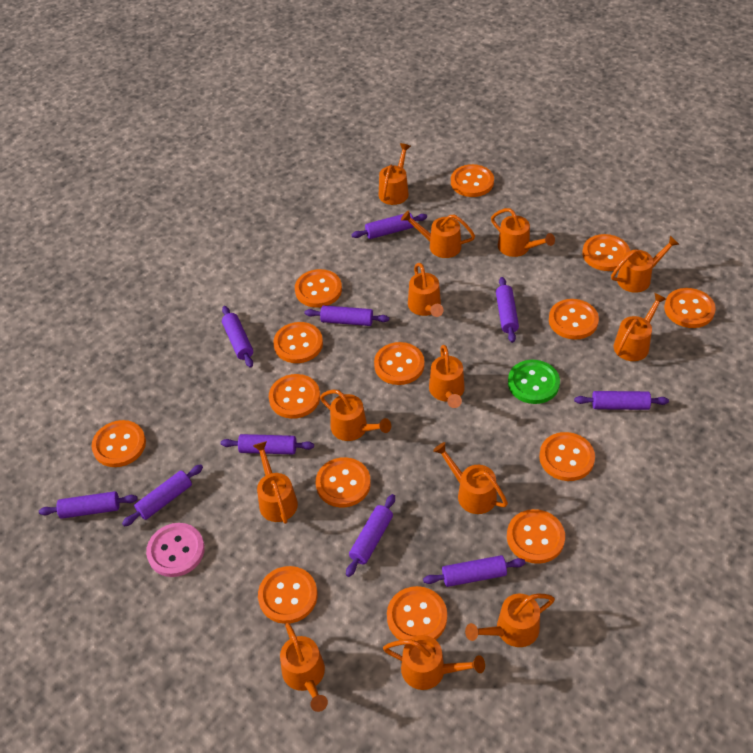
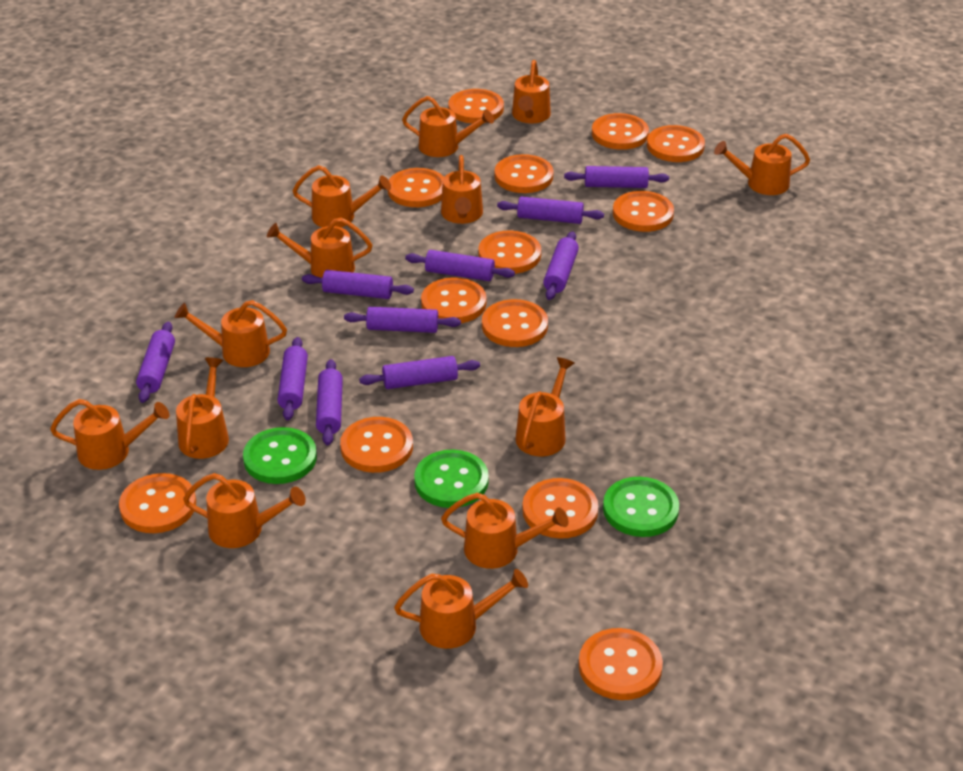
green button: 1 -> 3
orange button: 14 -> 13
pink button: 1 -> 0

